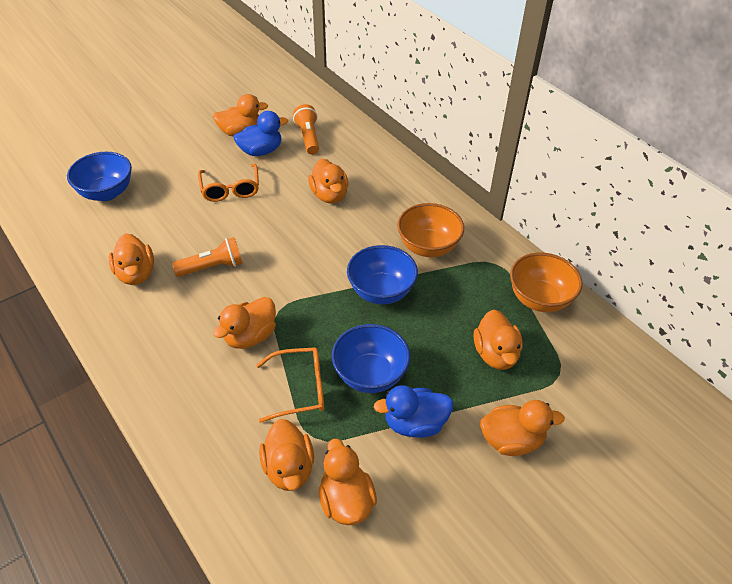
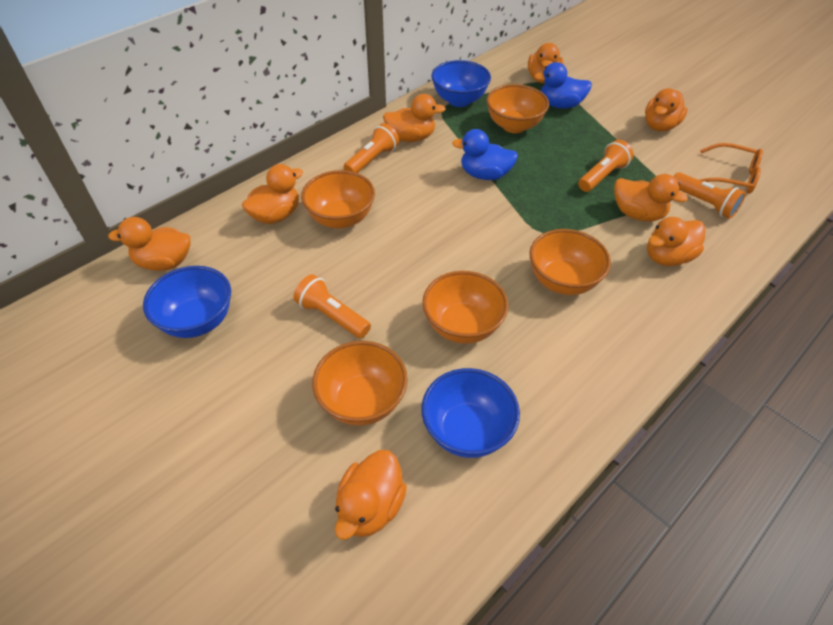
orange bowl: 2 -> 5
orange flashlight: 2 -> 4
orange glasses: 2 -> 1

